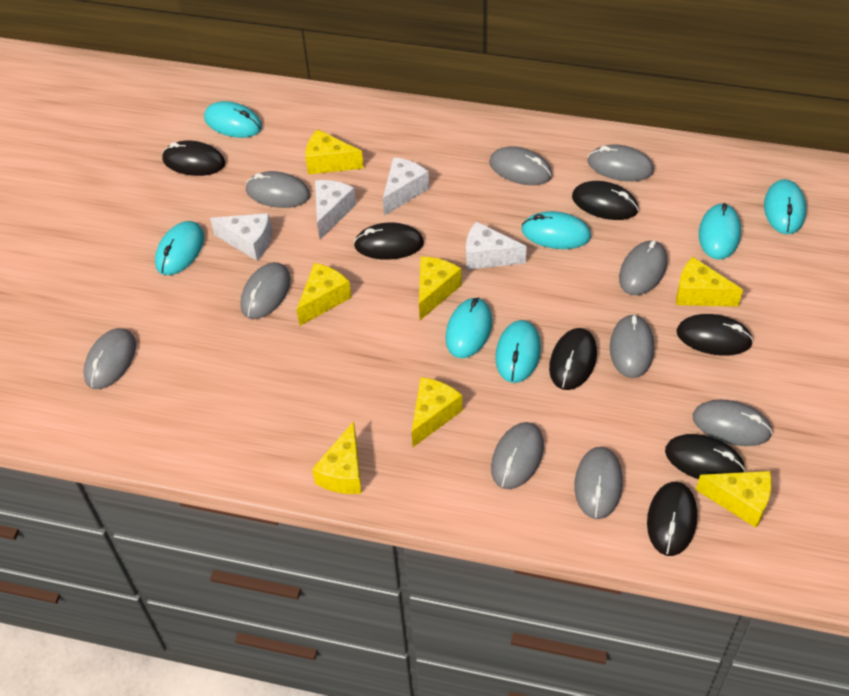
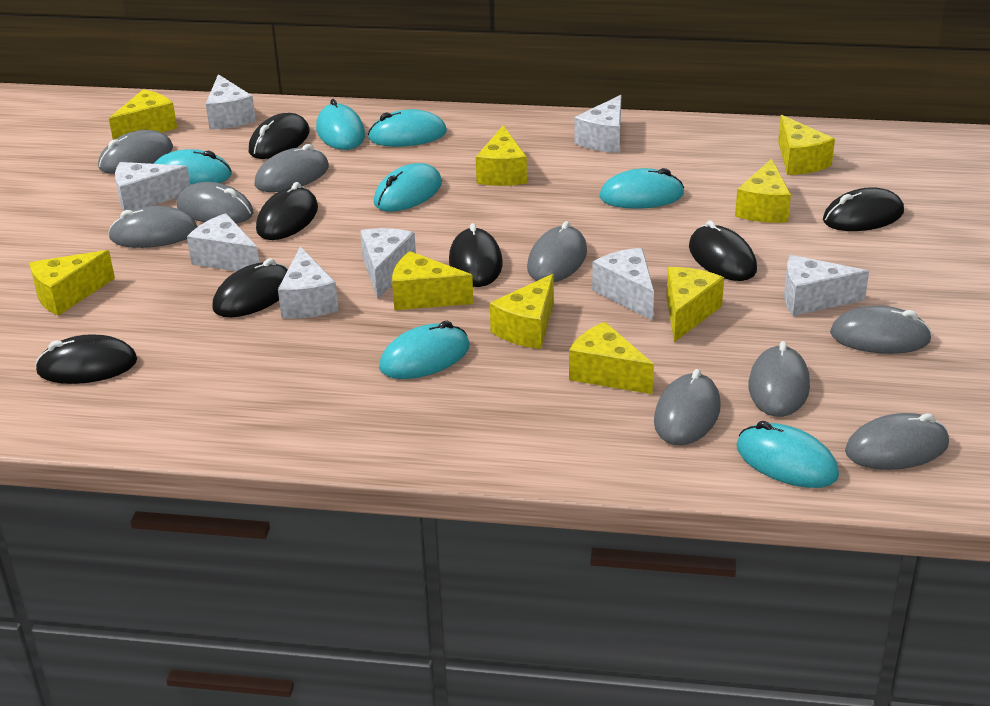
grey mouse: 10 -> 9
white cheese: 4 -> 8
yellow cheese: 7 -> 9

